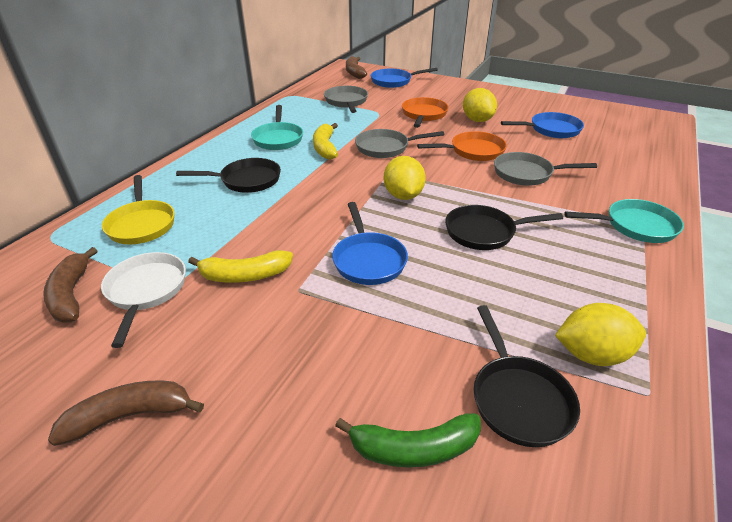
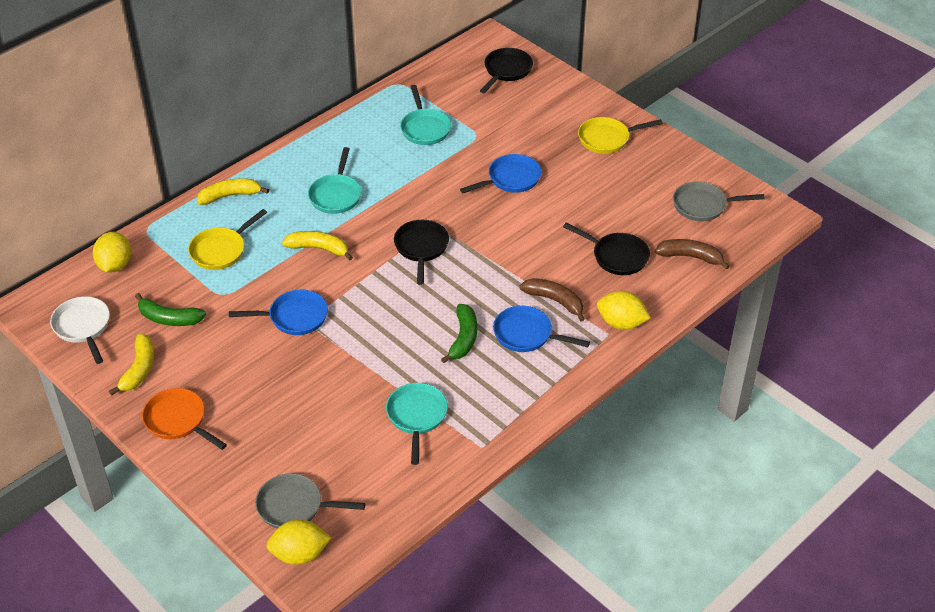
brown banana: 3 -> 2
green banana: 1 -> 2
grey pan: 3 -> 2
orange pan: 2 -> 1
turquoise pan: 2 -> 3
yellow banana: 2 -> 3
yellow pan: 1 -> 2

